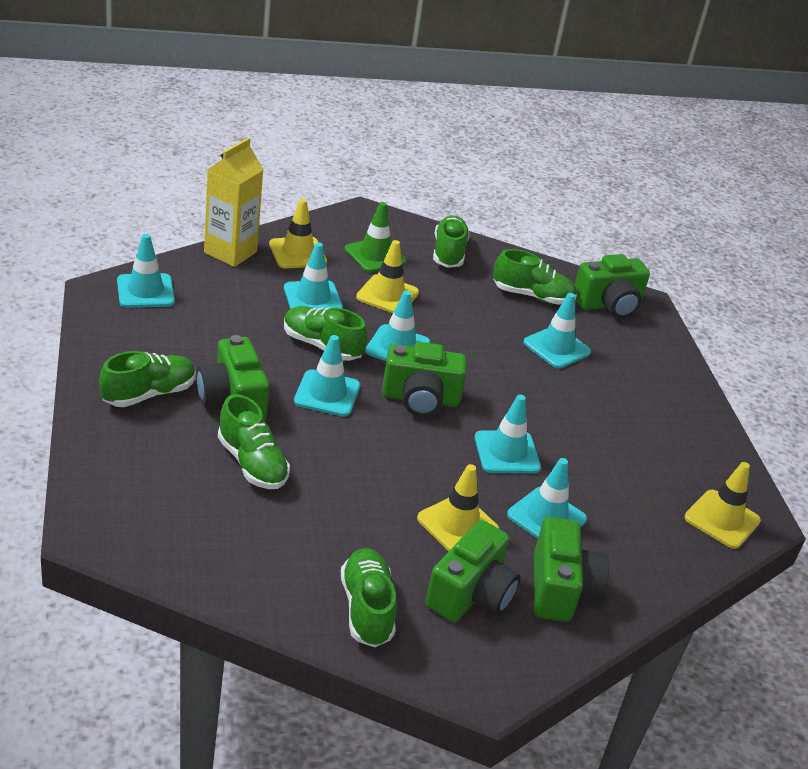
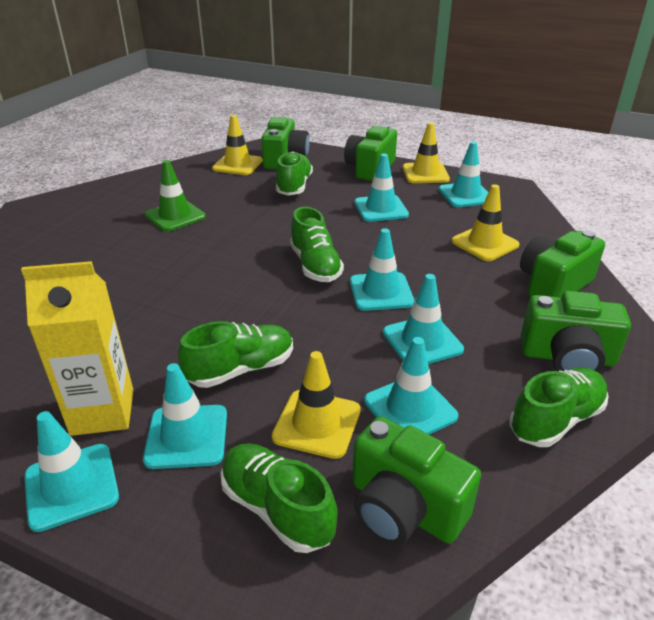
green shoe: 6 -> 5

